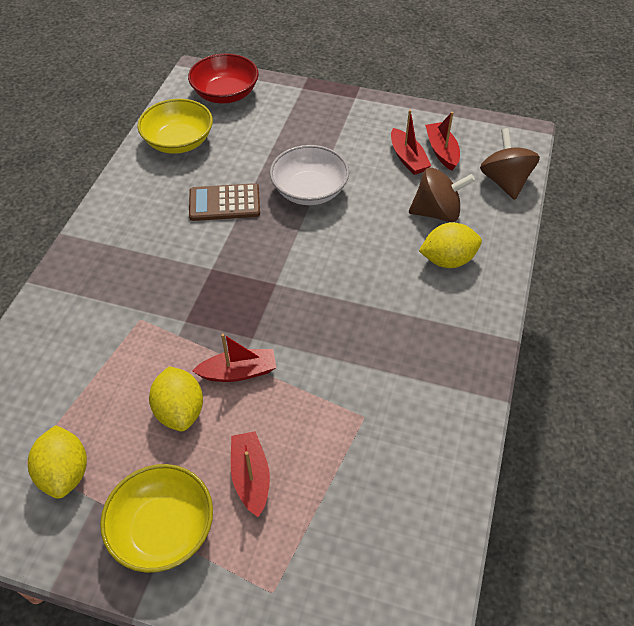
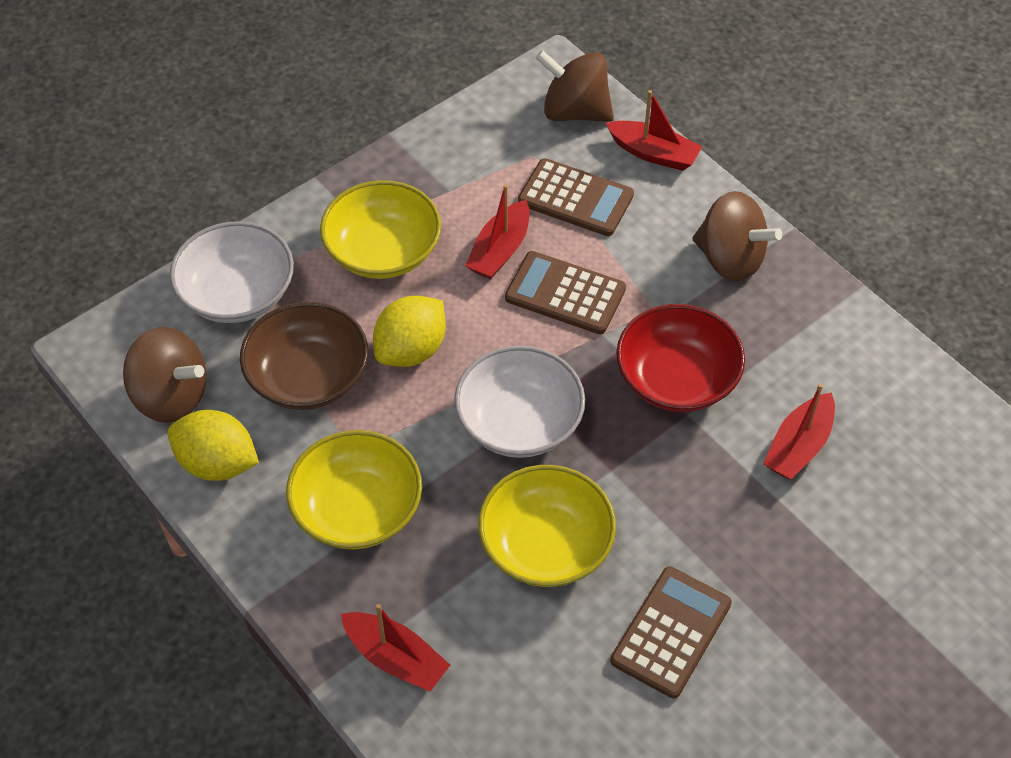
brown bowl: 0 -> 1
brown calculator: 1 -> 3
brown spinning top: 2 -> 3
white bowl: 1 -> 2
yellow bowl: 2 -> 3
yellow lemon: 3 -> 2

